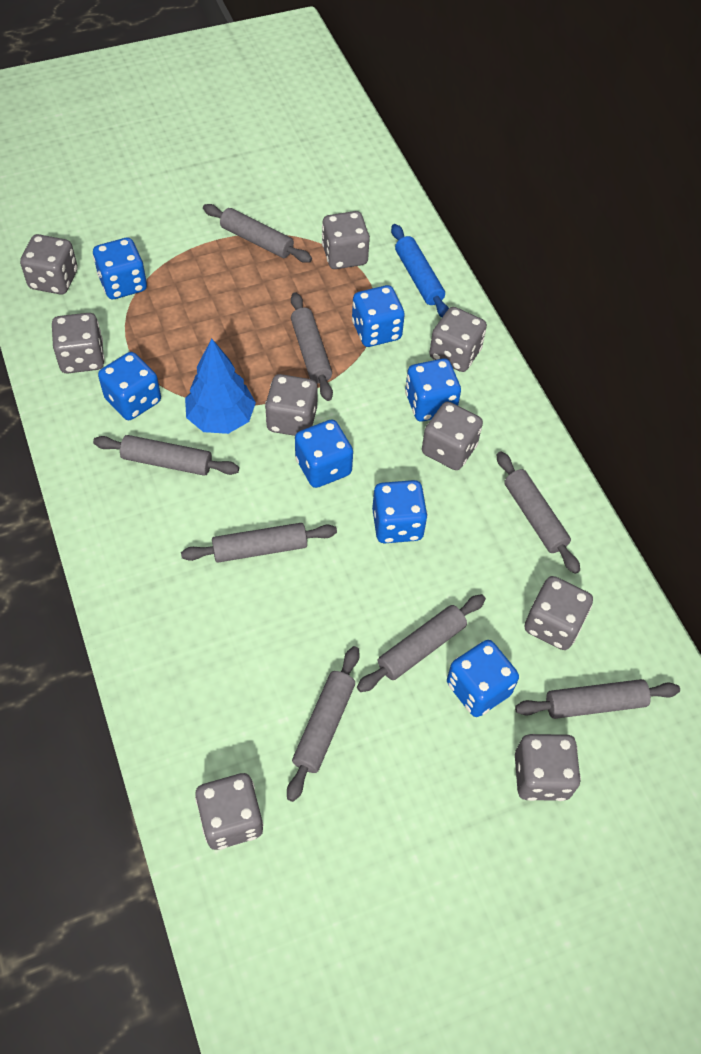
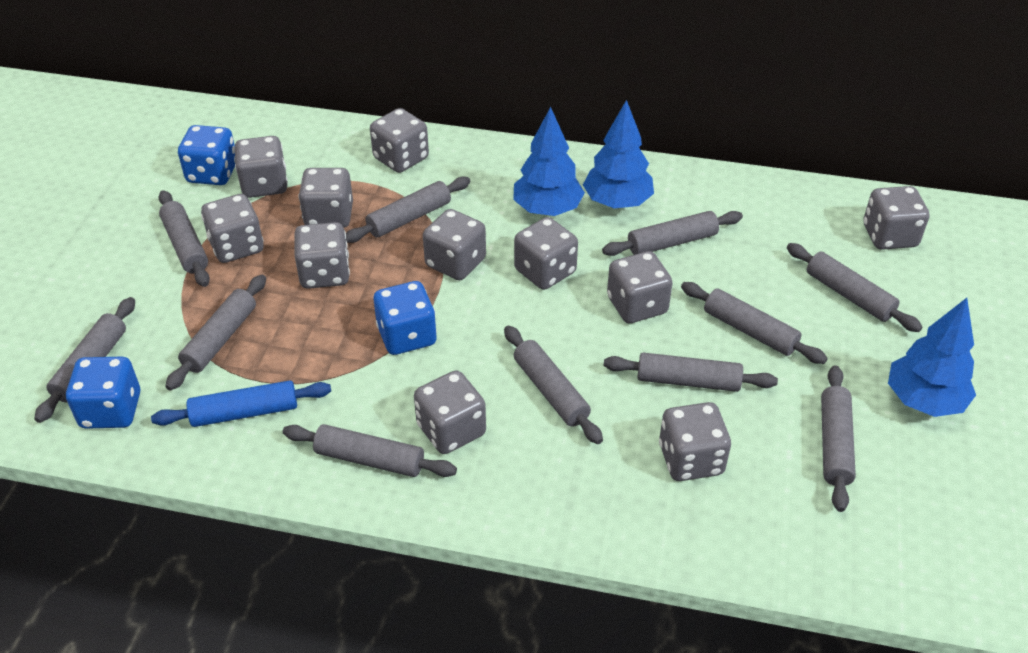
blue dice: 7 -> 3
blue tree: 1 -> 3
grey dice: 9 -> 11
grey rolling pin: 8 -> 11

